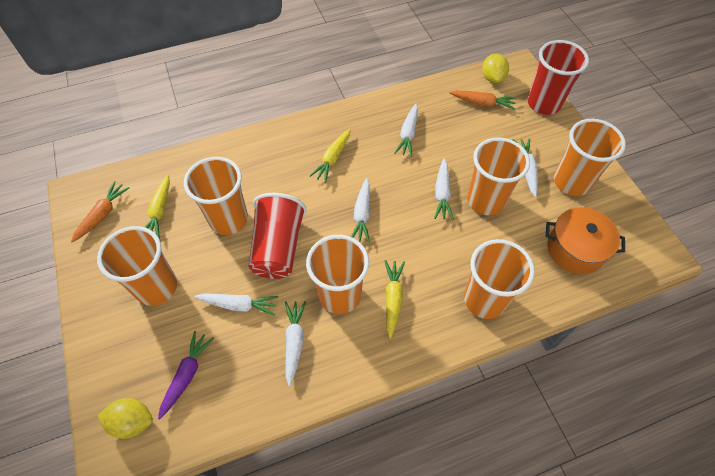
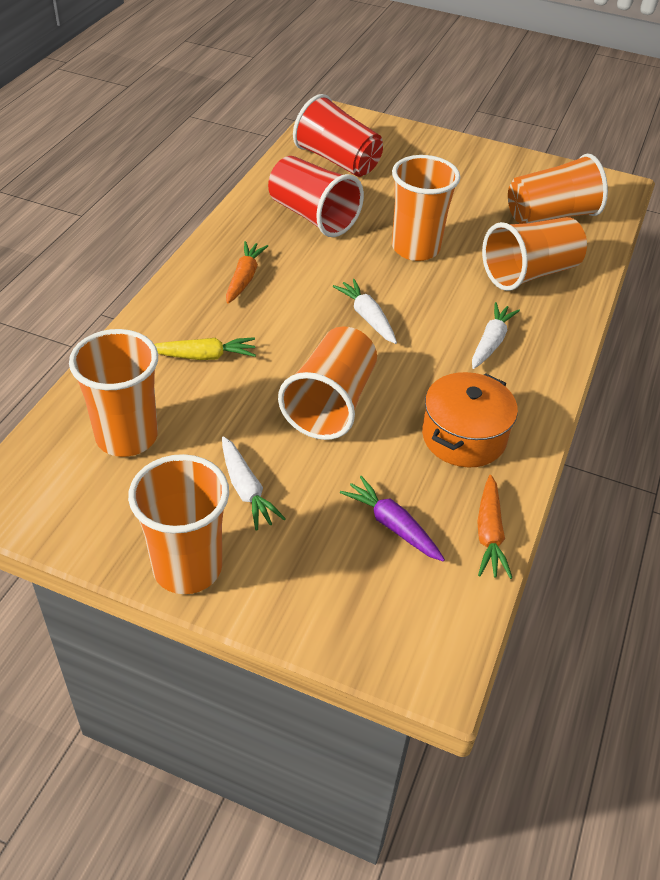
white carrot: 6 -> 3
yellow carrot: 3 -> 1
yellow lemon: 2 -> 0

